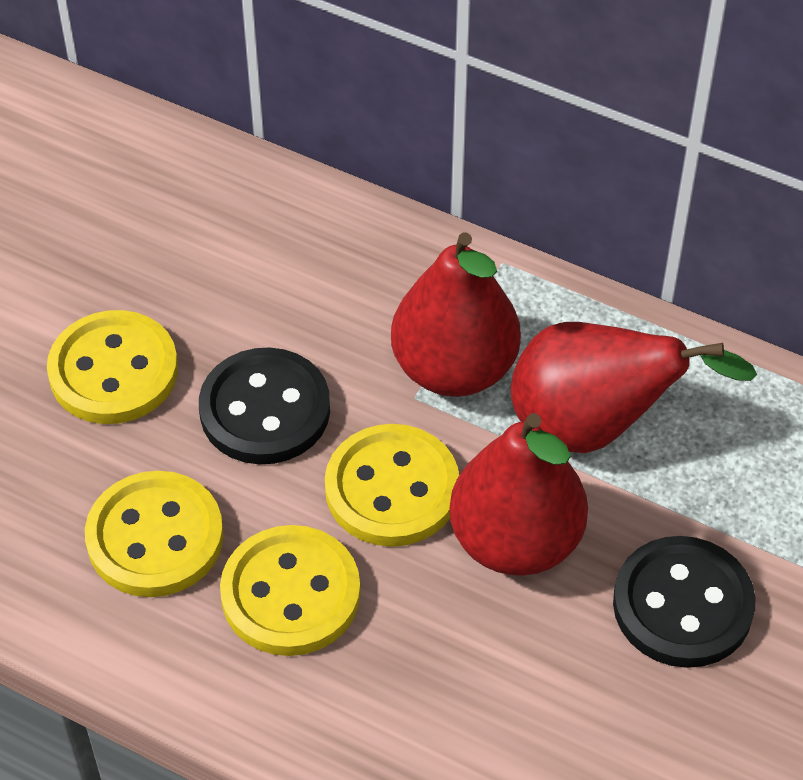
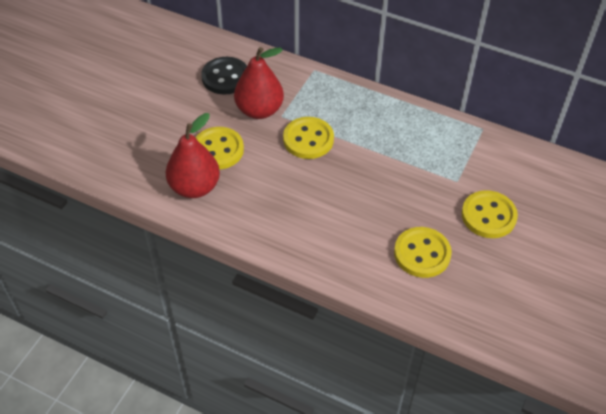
black button: 2 -> 1
red pear: 3 -> 2

